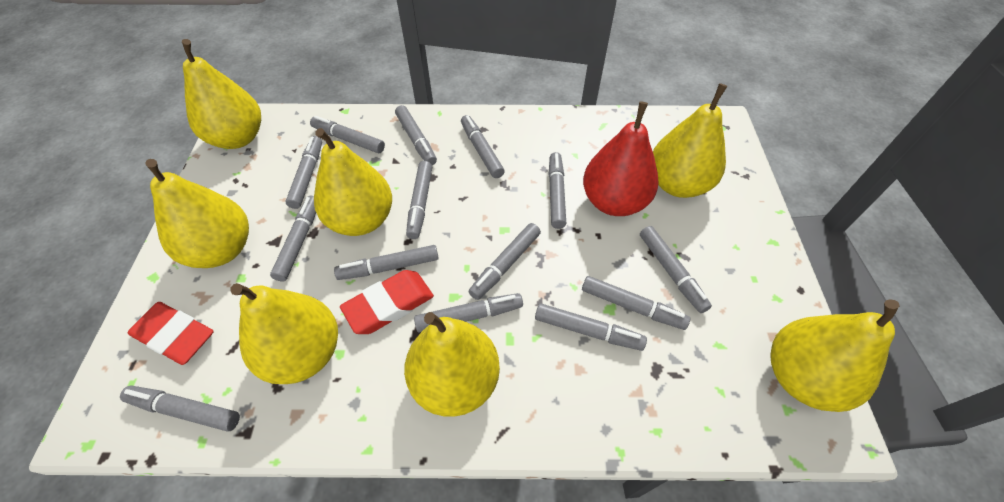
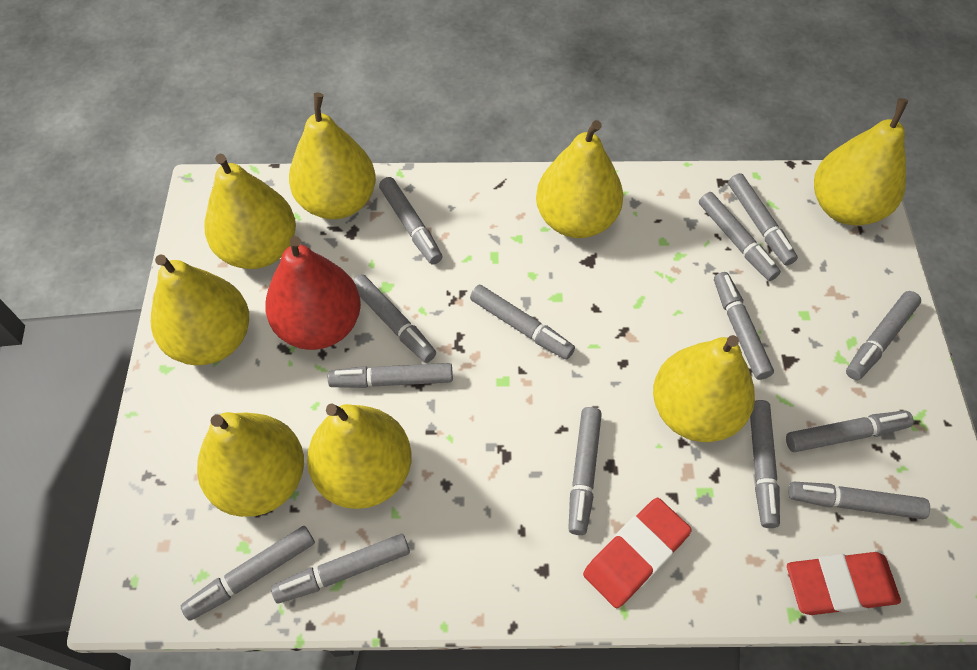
yellow pear: 7 -> 8

